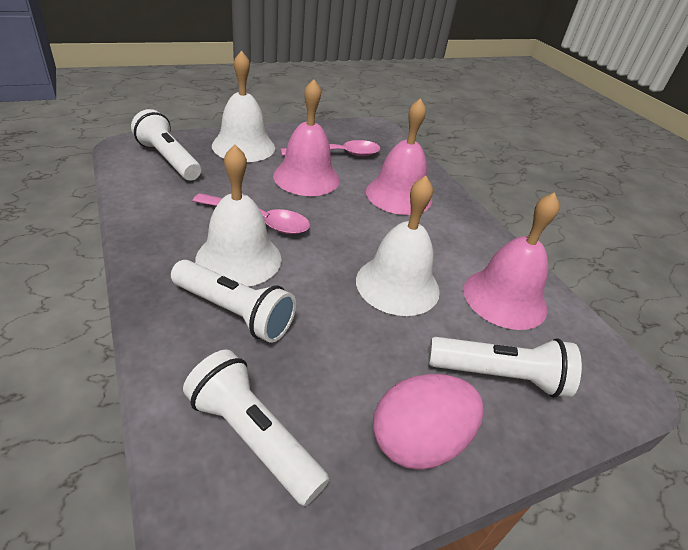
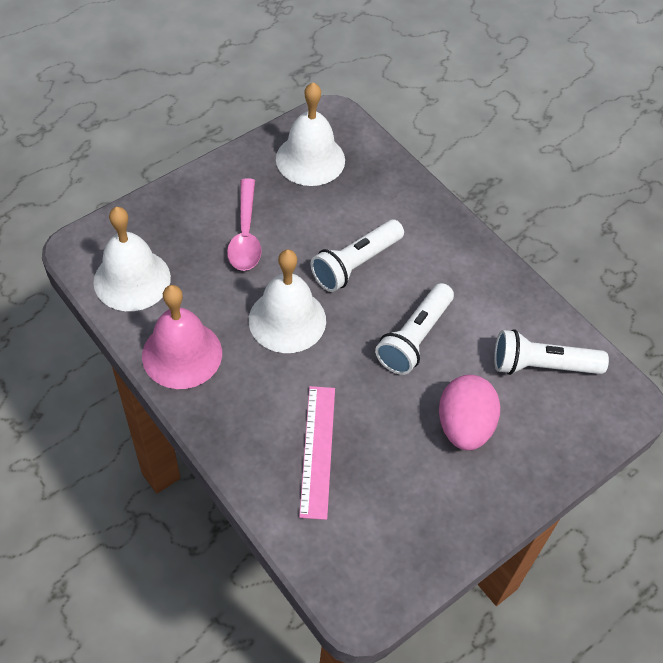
pink bell: 3 -> 1
pink ruler: 0 -> 1
pink spoon: 2 -> 1
white flashlight: 4 -> 3

